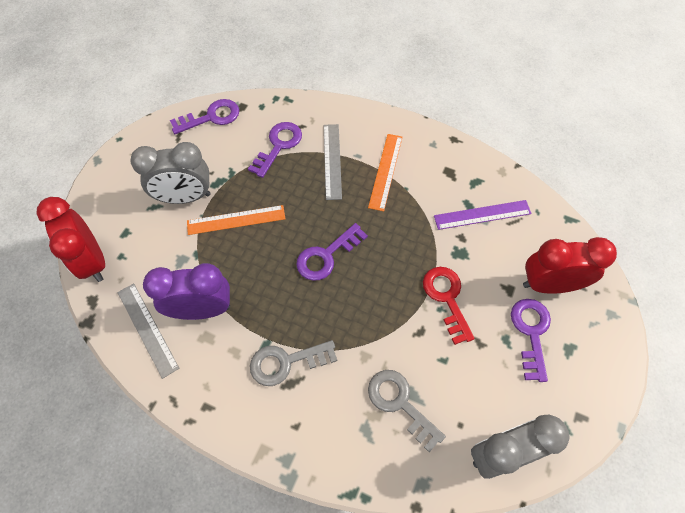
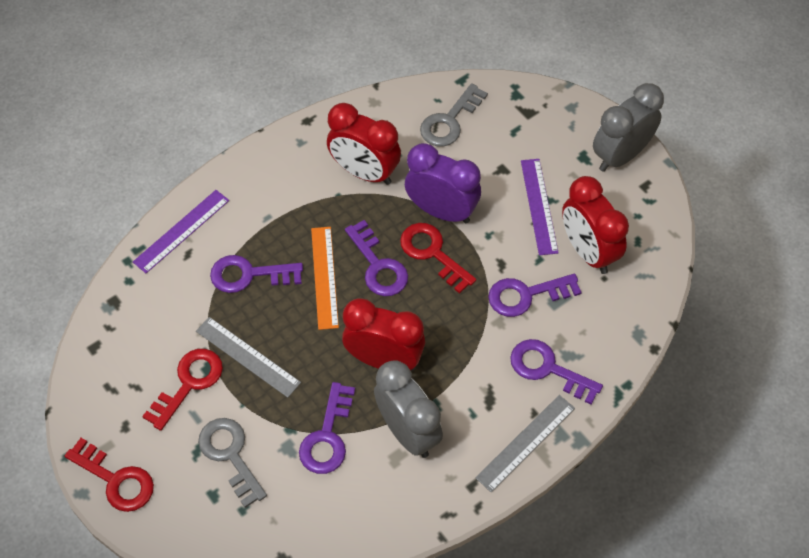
orange ruler: 2 -> 1
purple key: 4 -> 5
purple ruler: 1 -> 2
red clock: 2 -> 3
red key: 1 -> 3

